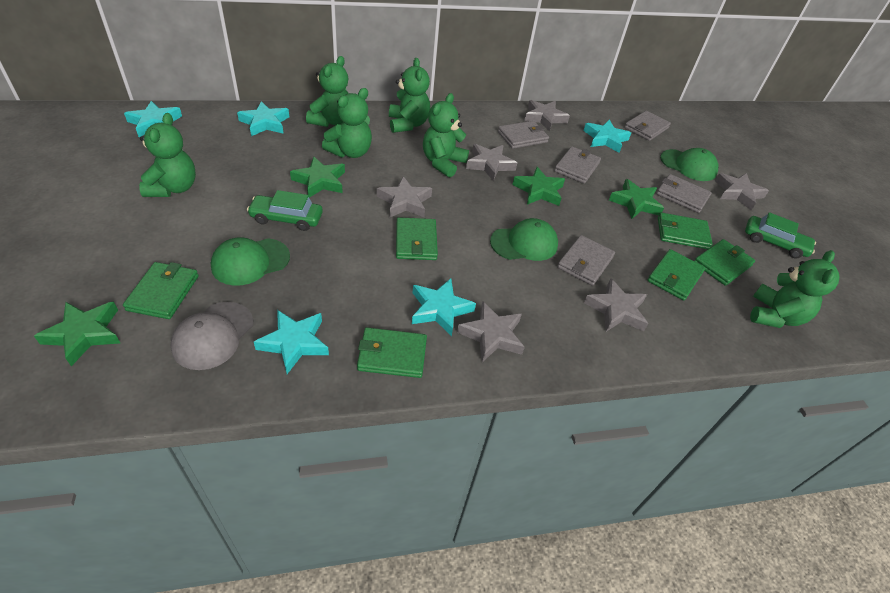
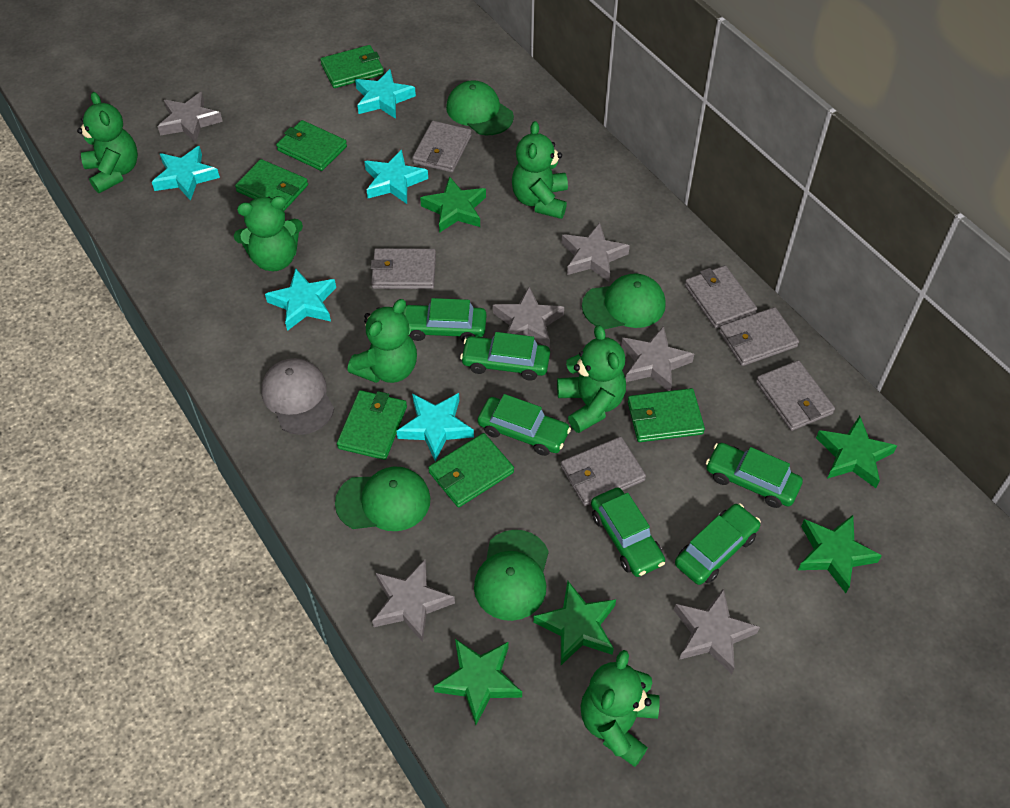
green cap: 3 -> 4
green car: 2 -> 6
green star: 4 -> 5
grey wallet: 5 -> 6

